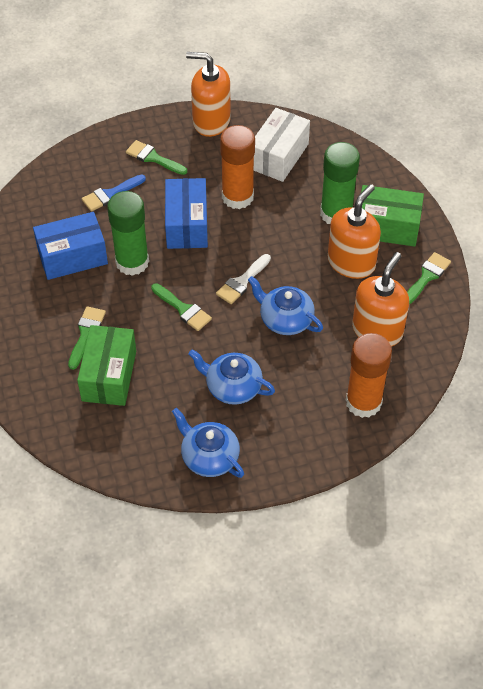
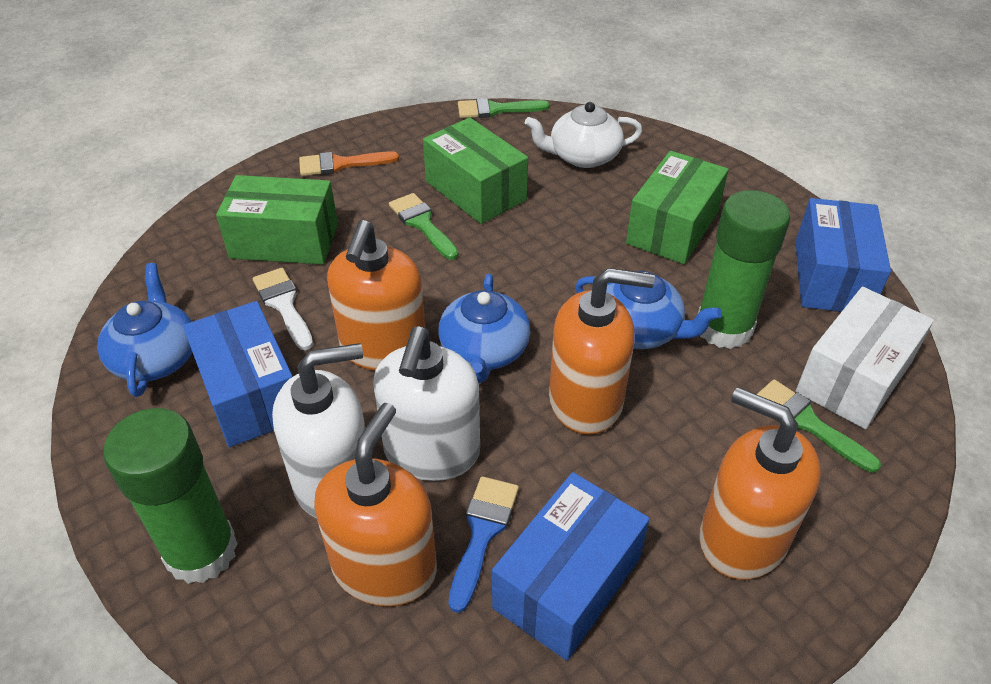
blue box: 2 -> 3
green box: 2 -> 3
green brush: 4 -> 3
orange brush: 0 -> 1
orange glue stick: 2 -> 0
orange soap dispenser: 3 -> 4
white soap dispenser: 0 -> 2
white teapot: 0 -> 1

